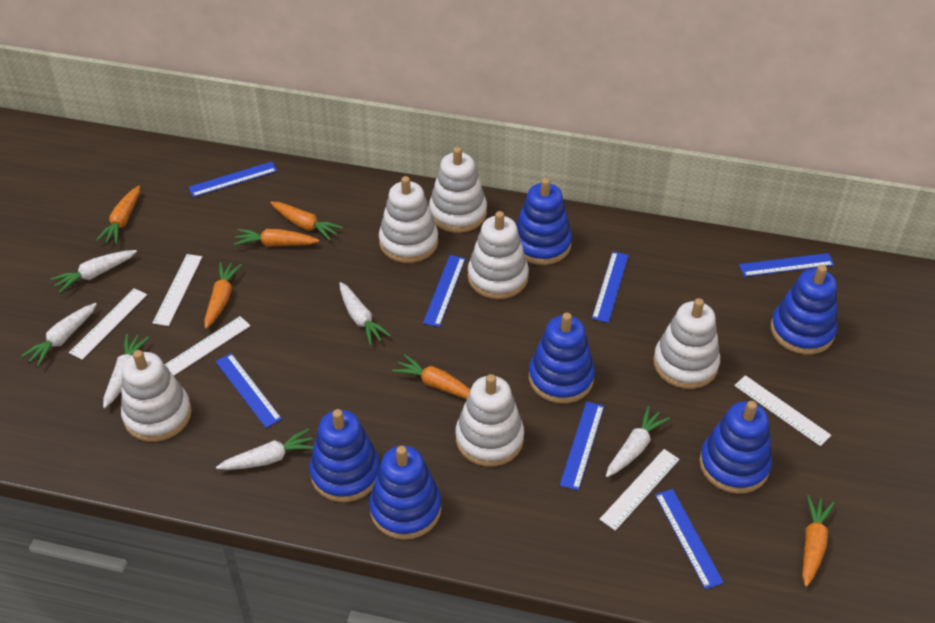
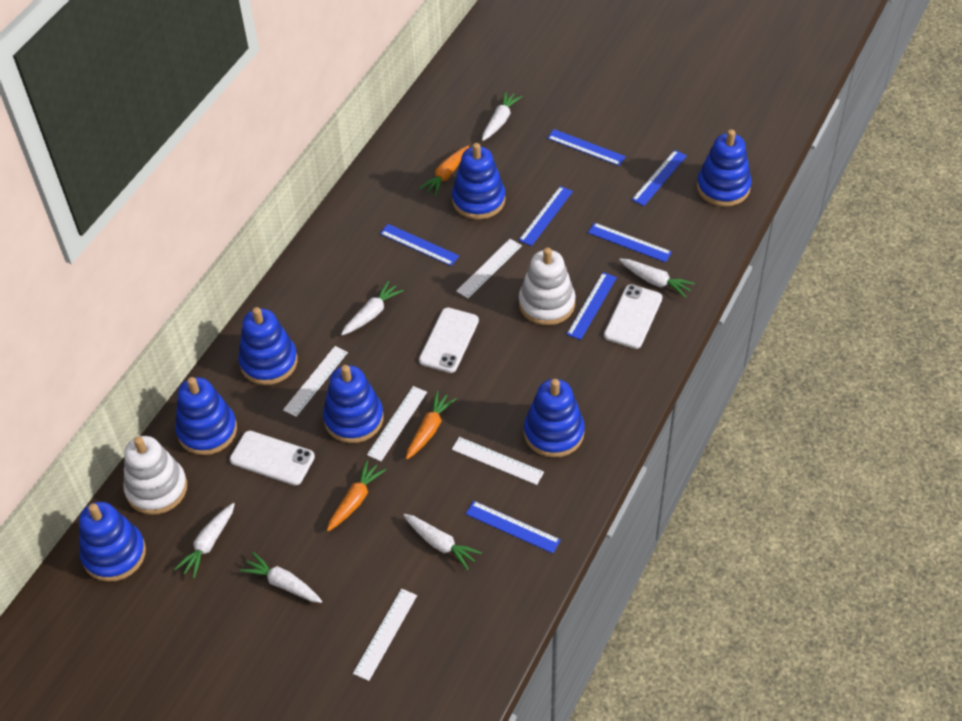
blue stacking toy: 6 -> 7
orange carrot: 6 -> 3
white phone: 0 -> 3
white stacking toy: 6 -> 2

